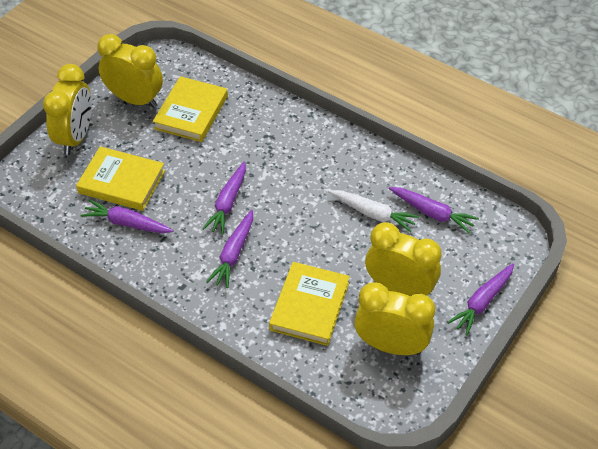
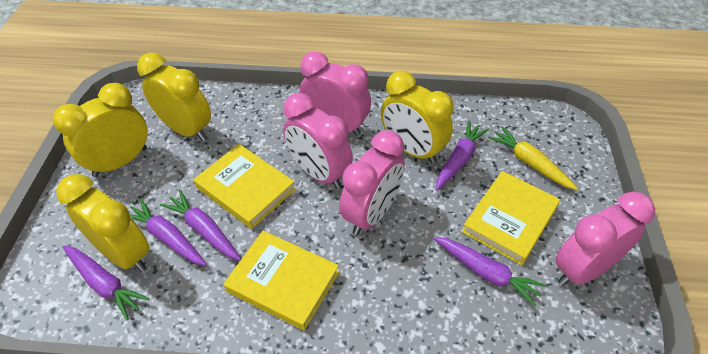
pink clock: 0 -> 4
white carrot: 1 -> 0
yellow carrot: 0 -> 1

